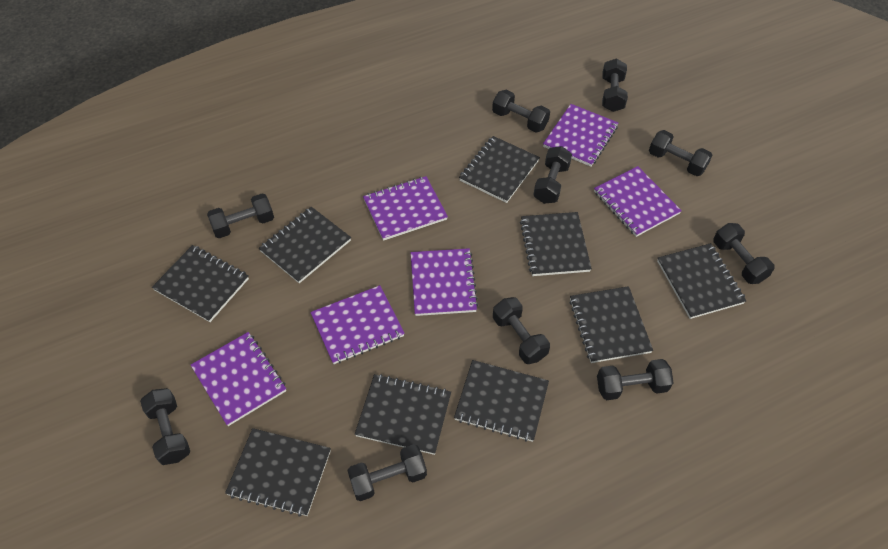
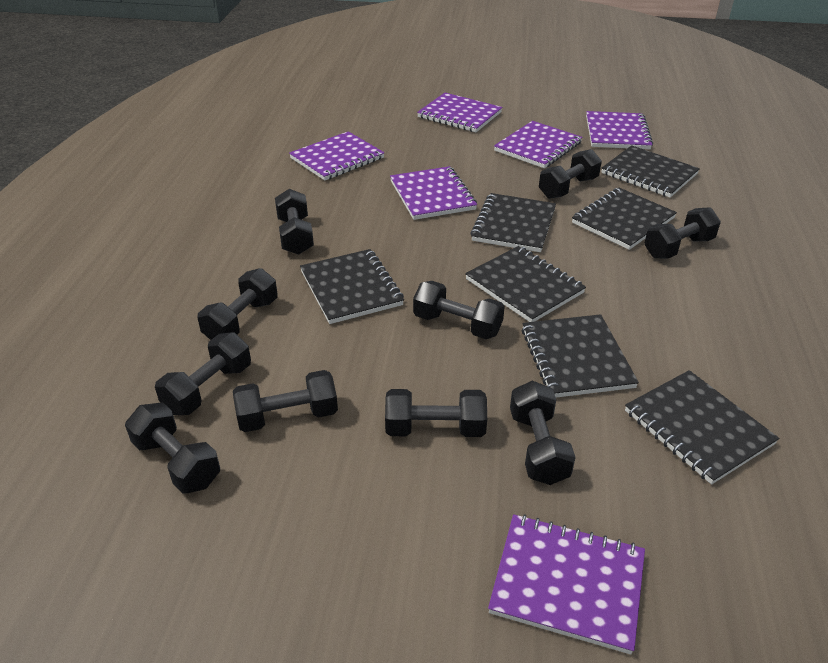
black notebook: 9 -> 7

